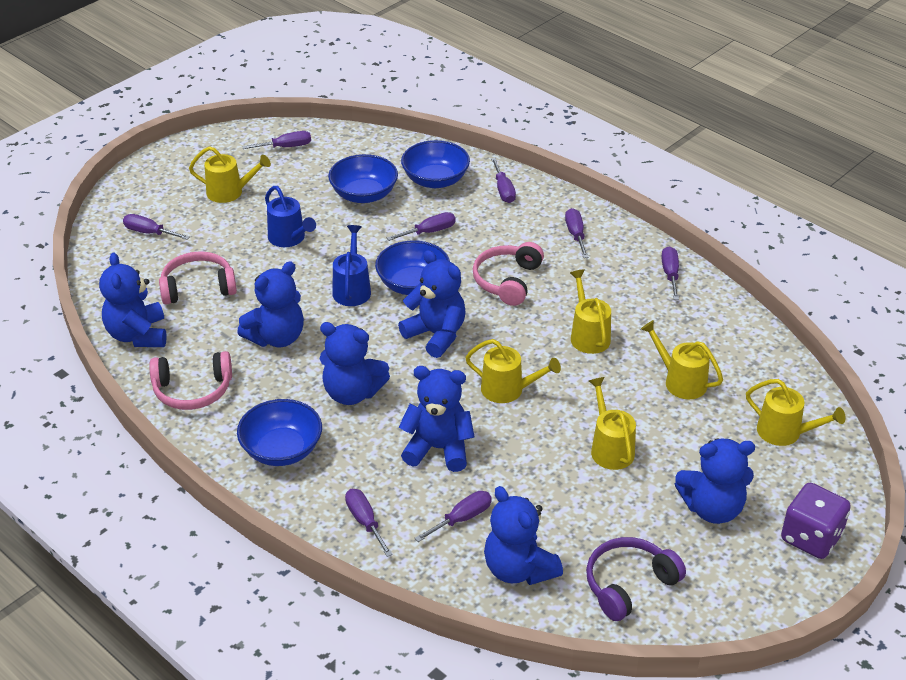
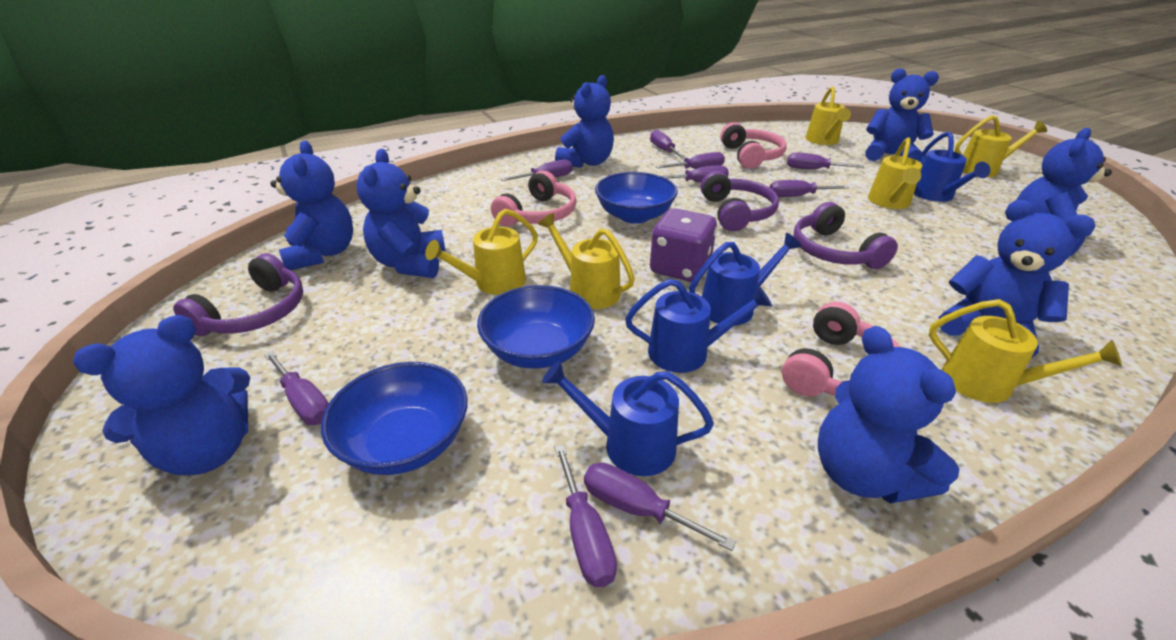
blue bowl: 4 -> 3
blue teddy bear: 7 -> 8
blue watering can: 2 -> 4
purple headphones: 1 -> 3
purple screwdriver: 8 -> 9

